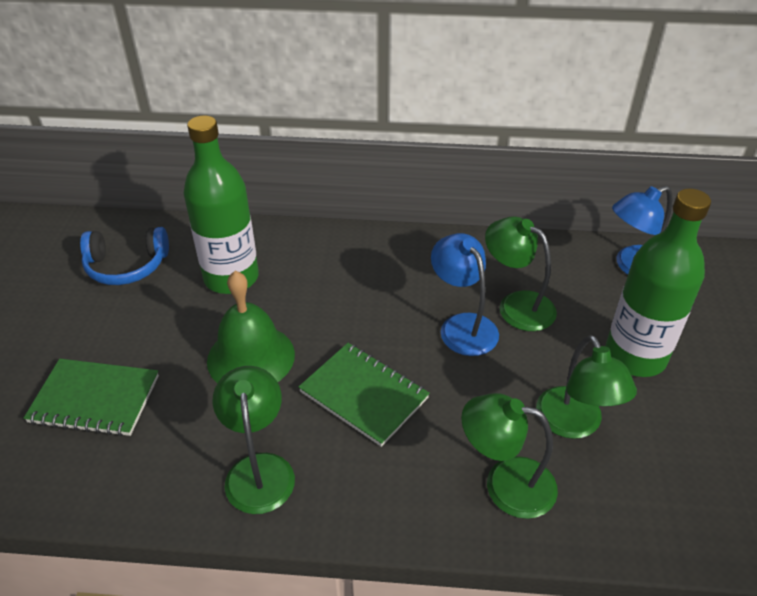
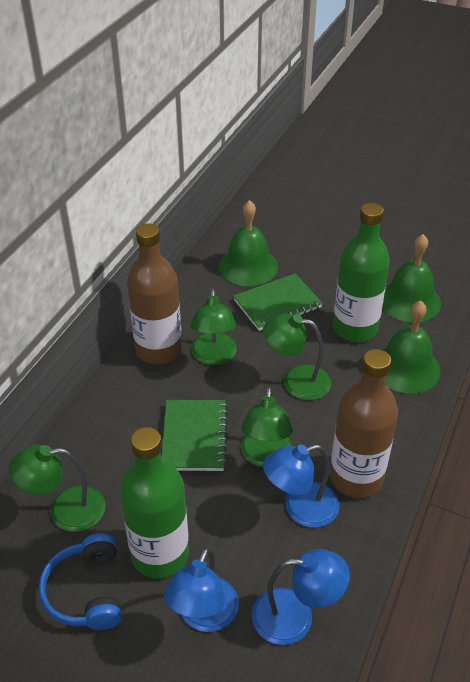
blue lamp: 2 -> 3
brown bottle: 0 -> 2
green bell: 1 -> 3

